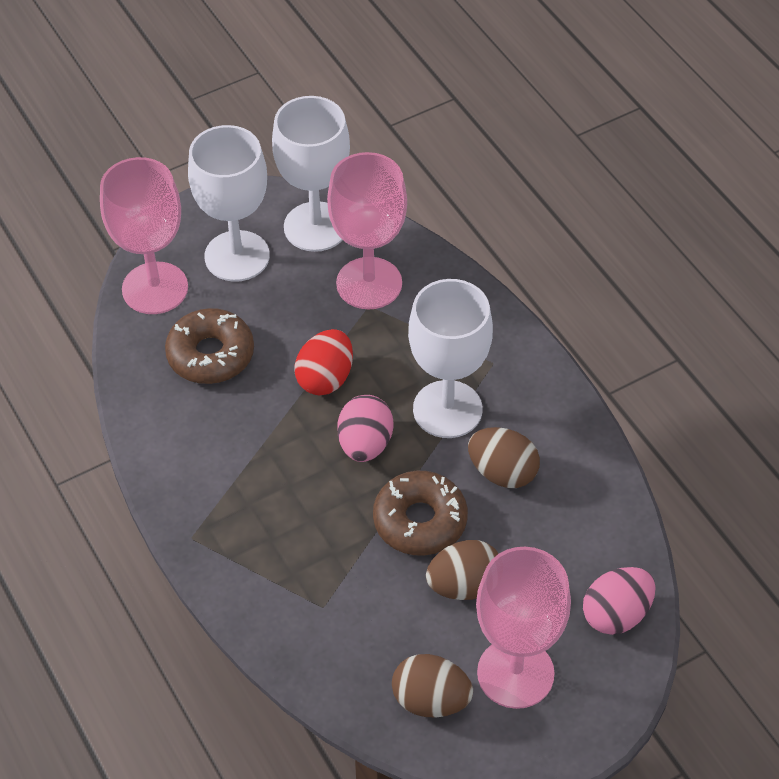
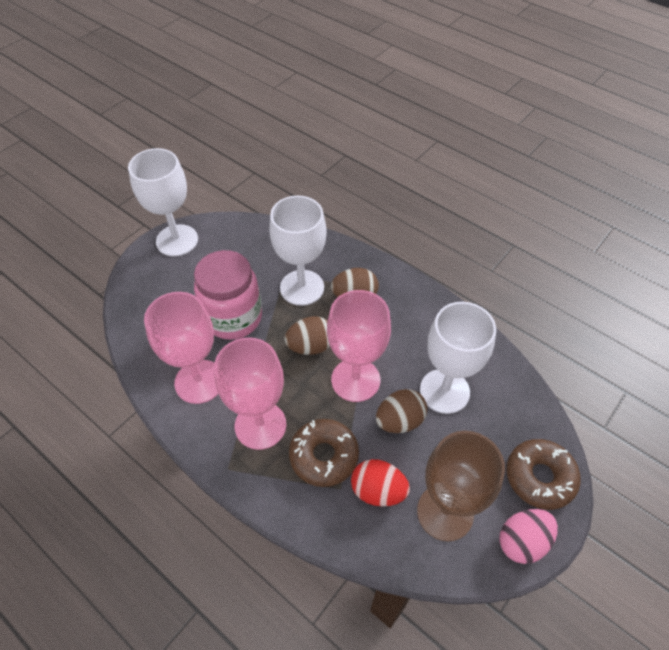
brown goblet: 0 -> 1
pink egg: 2 -> 1
pink jar: 0 -> 1

